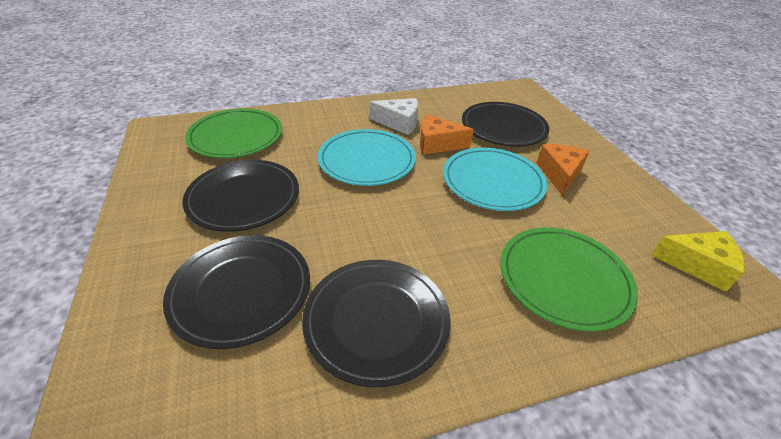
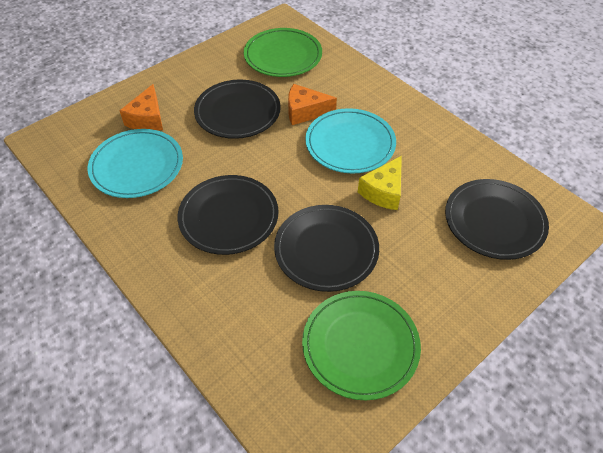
white cheese: 1 -> 0

